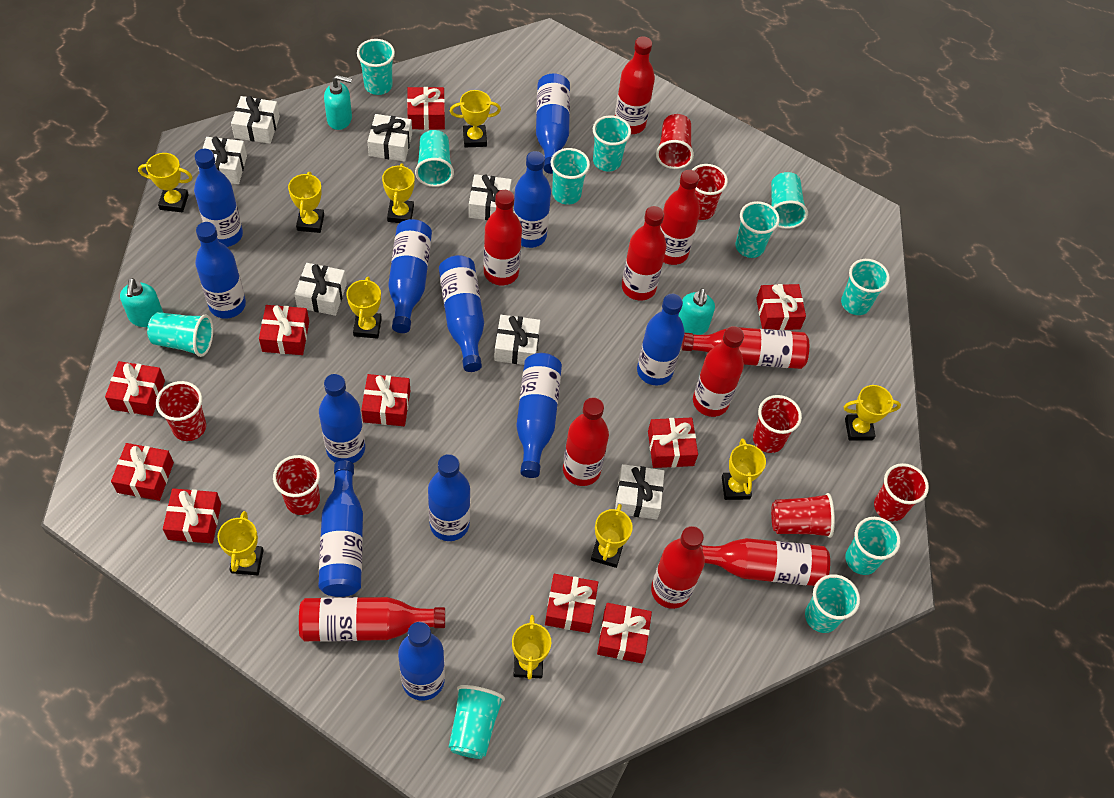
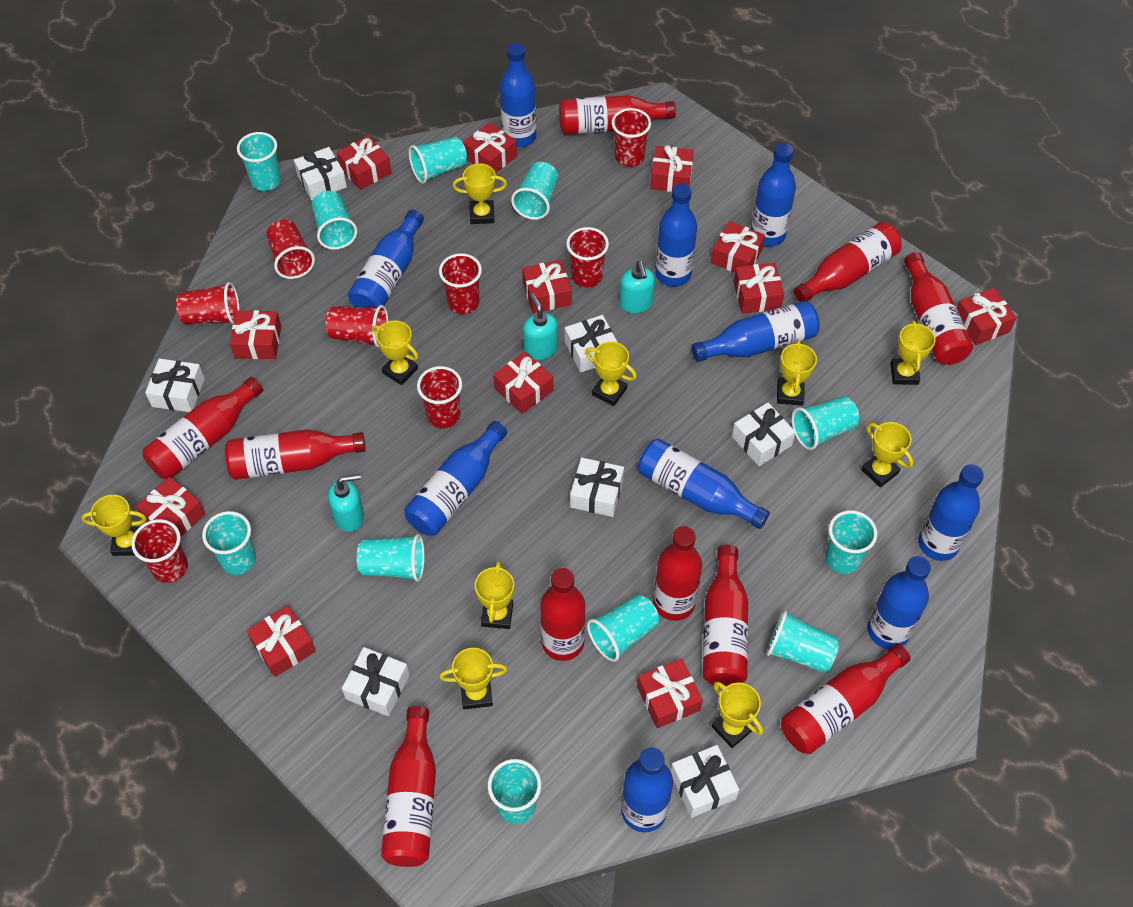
blue bottle: 12 -> 10
red cup: 7 -> 8
red gift: 10 -> 12

